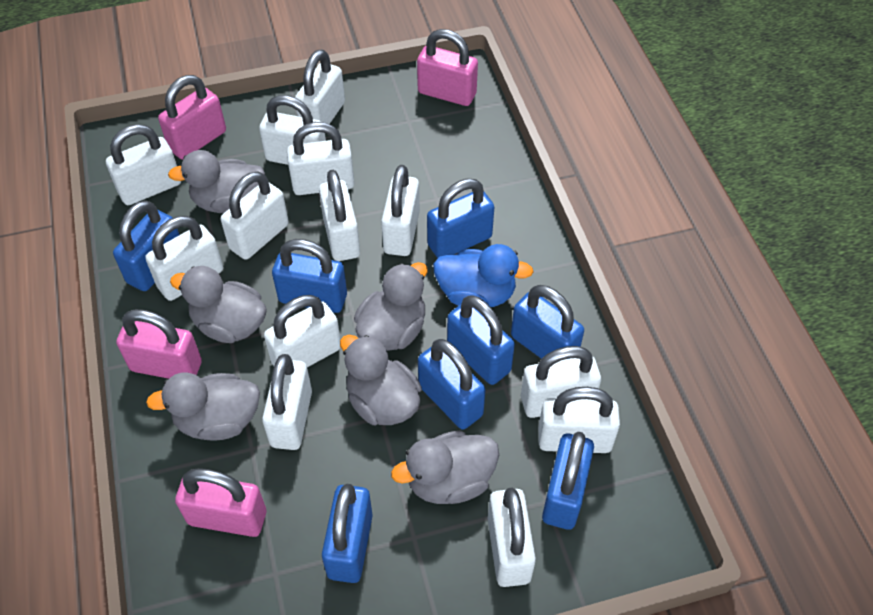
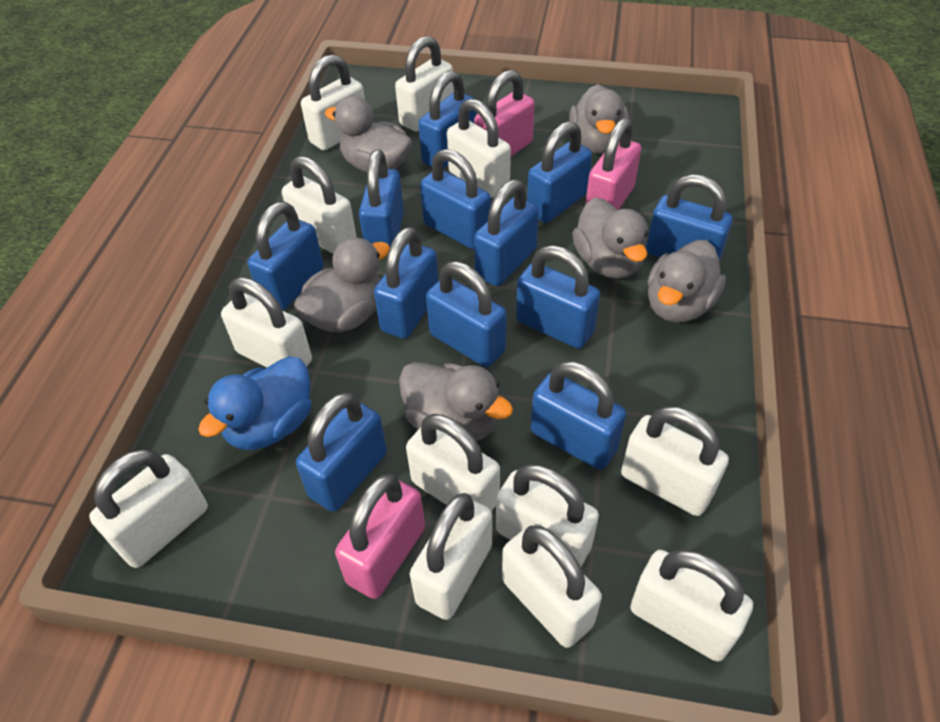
blue padlock: 8 -> 12
pink padlock: 4 -> 3
white padlock: 13 -> 12

